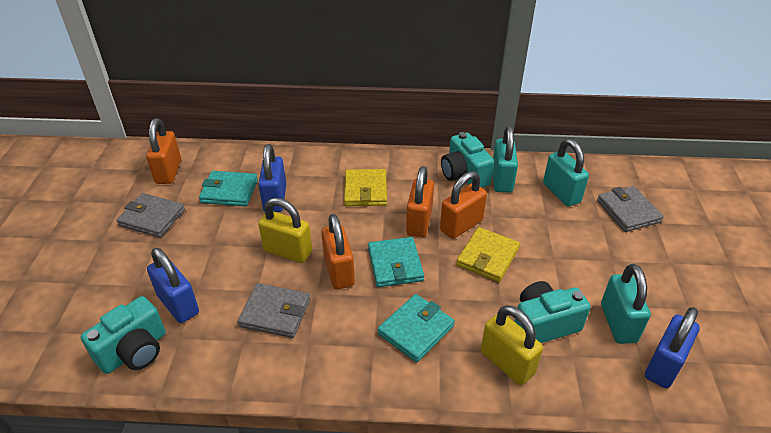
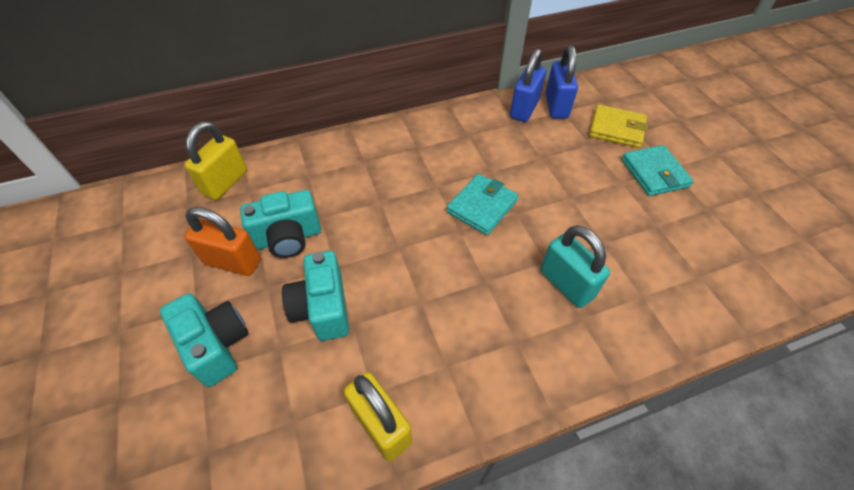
blue padlock: 3 -> 2
grey wallet: 3 -> 0
orange padlock: 4 -> 1
turquoise padlock: 3 -> 1
turquoise wallet: 3 -> 2
yellow wallet: 2 -> 1

